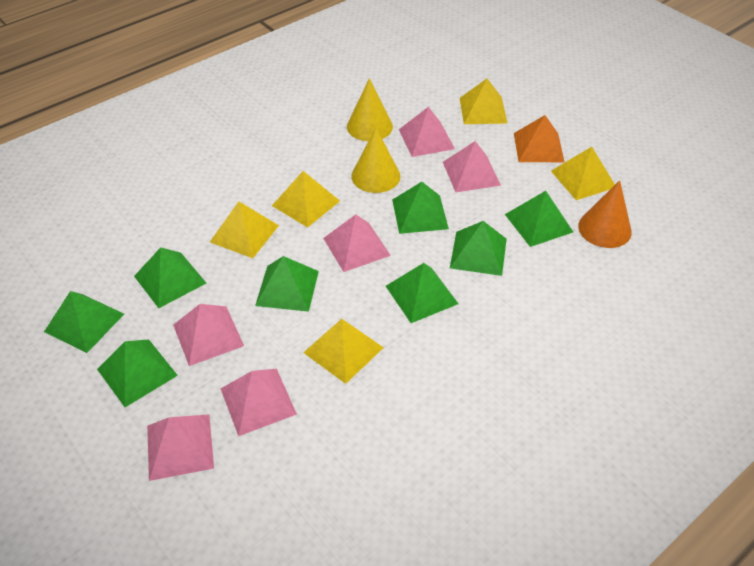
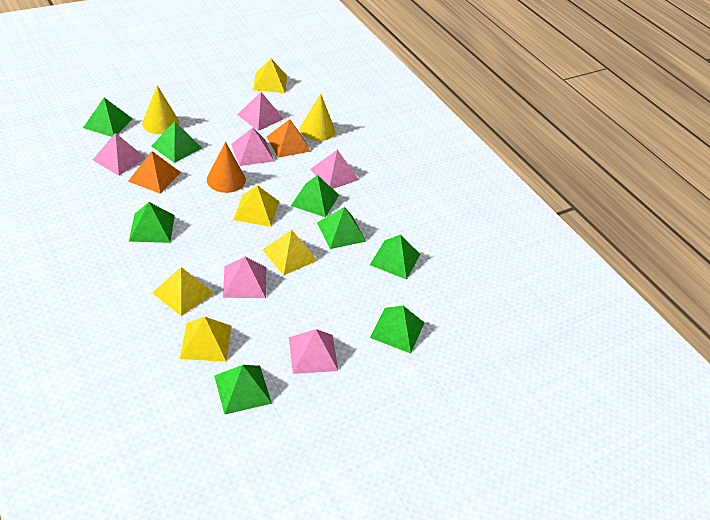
orange pyramid: 1 -> 2

